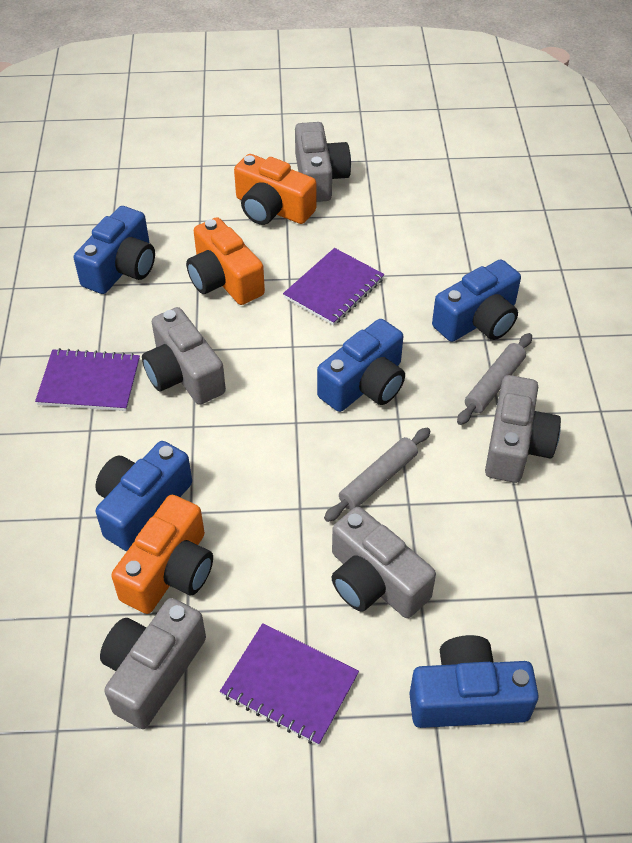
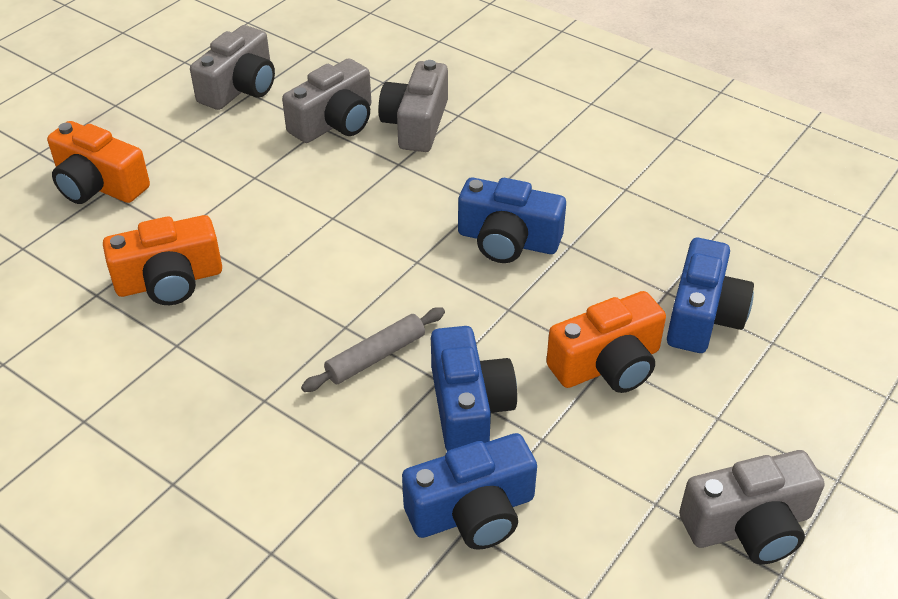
blue camera: 5 -> 4
grey camera: 5 -> 4
grey rolling pin: 2 -> 1
purple notebook: 3 -> 0

